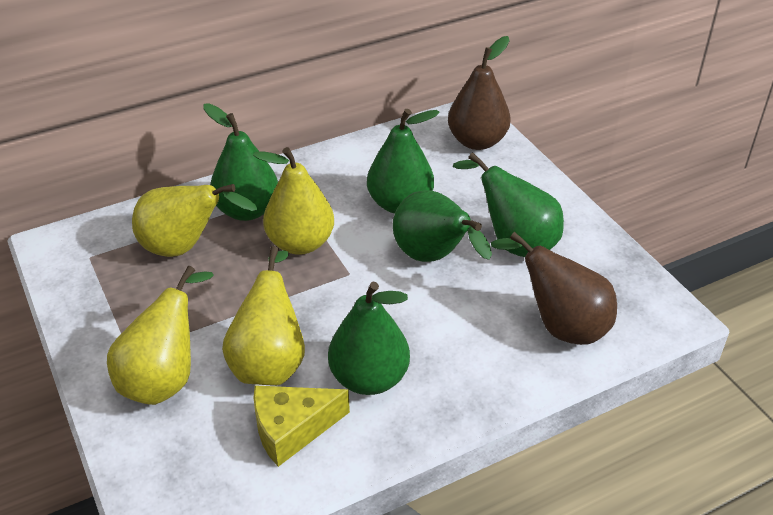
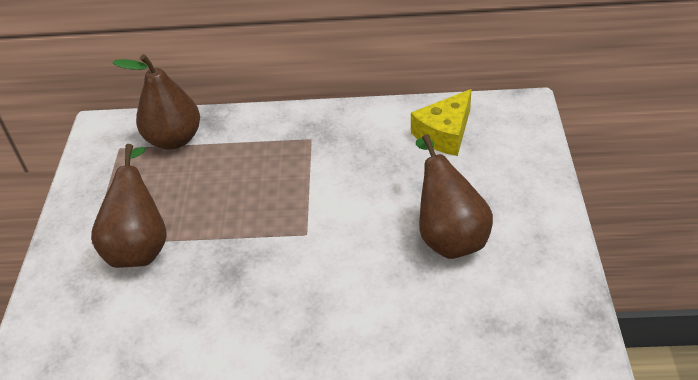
brown pear: 2 -> 3
green pear: 5 -> 0
yellow pear: 4 -> 0

